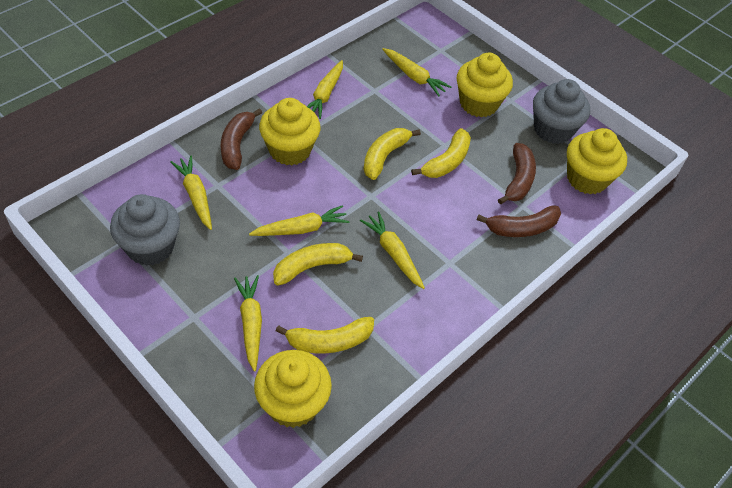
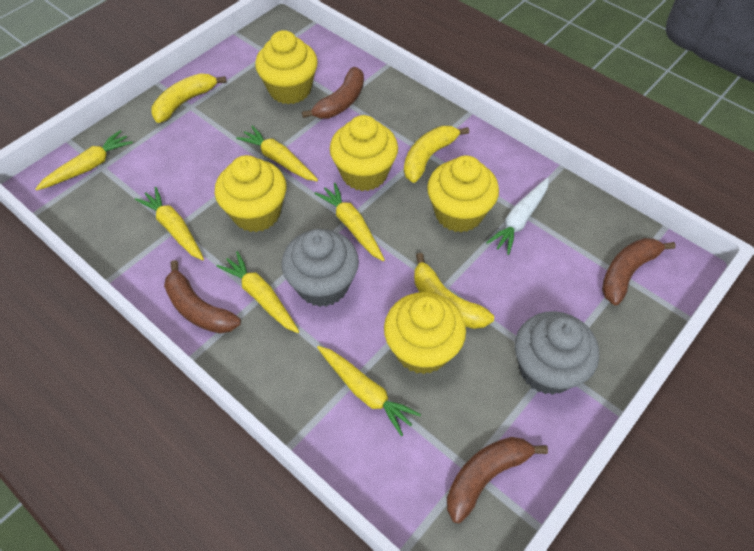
brown banana: 3 -> 4
white carrot: 0 -> 1
yellow banana: 4 -> 3
yellow cupcake: 4 -> 5

